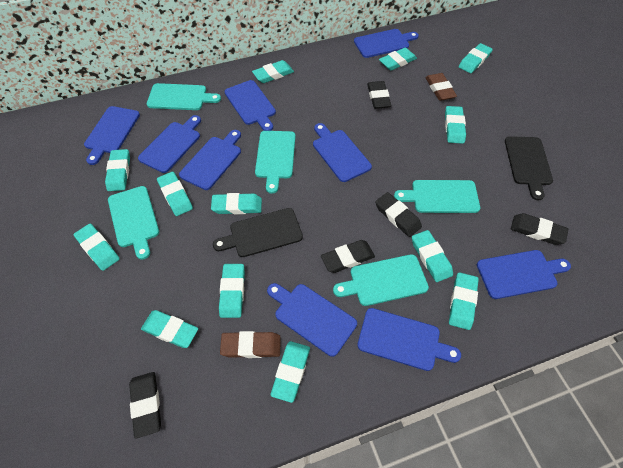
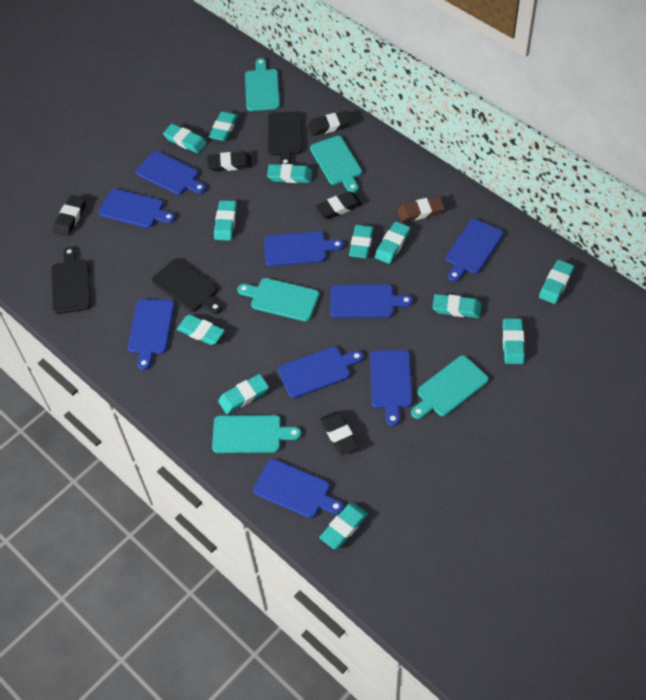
black cutting board: 2 -> 3
brown eraser: 2 -> 1
turquoise eraser: 13 -> 12

